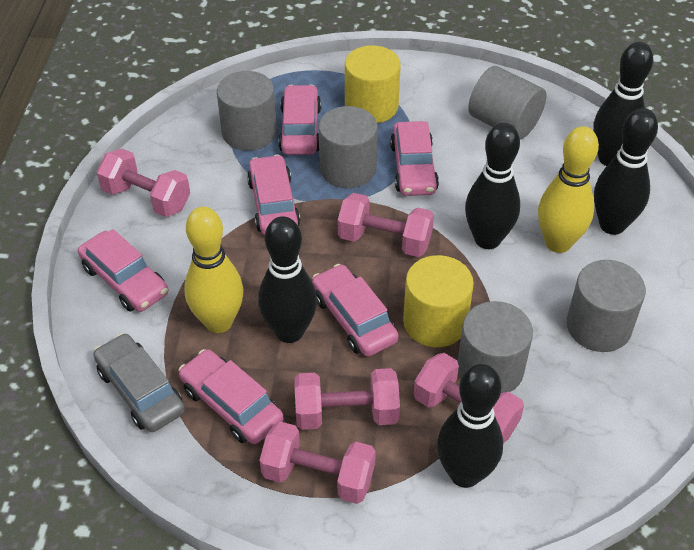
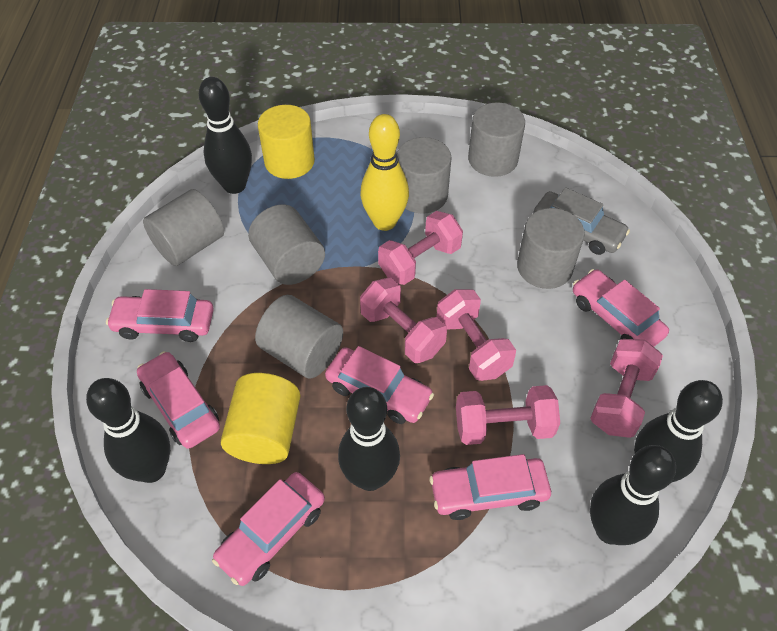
grey cylinder: 5 -> 6
yellow bowling pin: 2 -> 1

